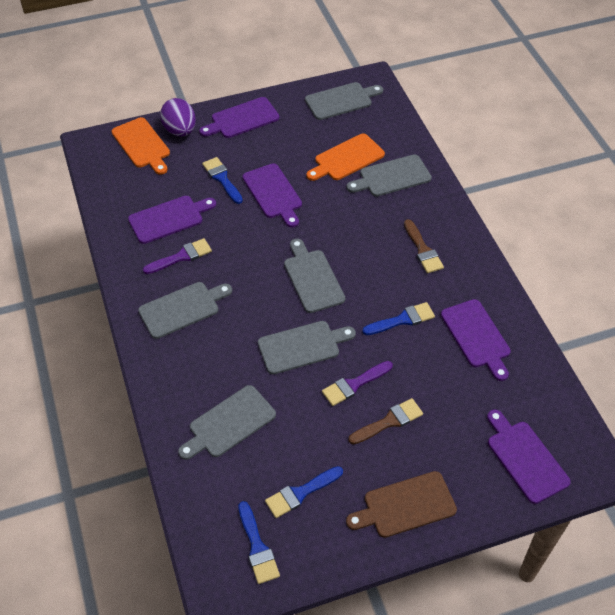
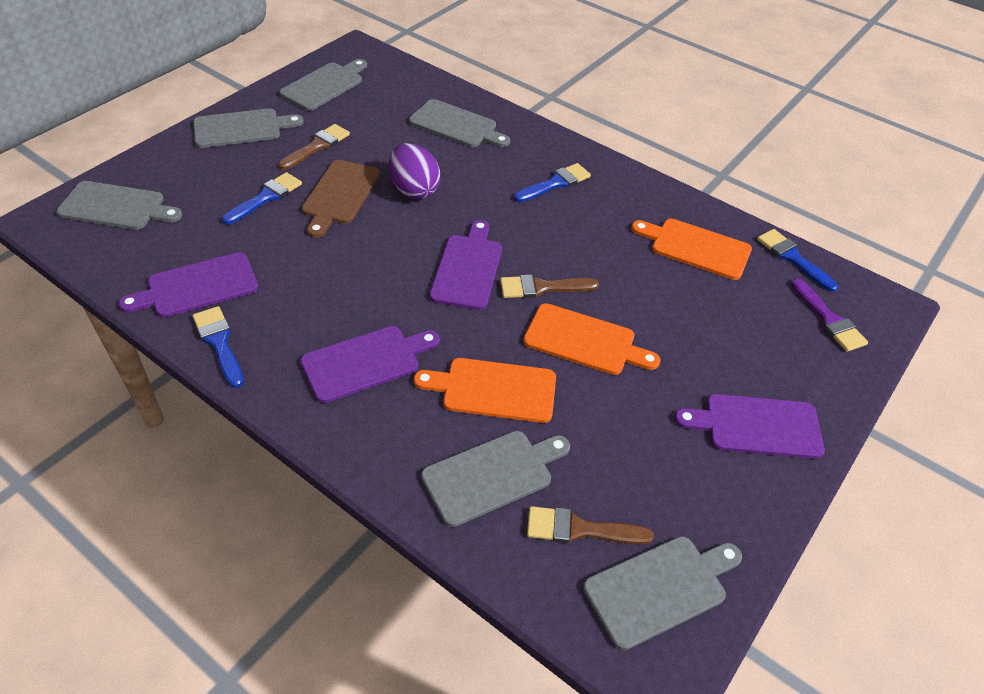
brown brush: 2 -> 3
orange cutting board: 2 -> 3
purple brush: 2 -> 1
purple cutting board: 5 -> 4

